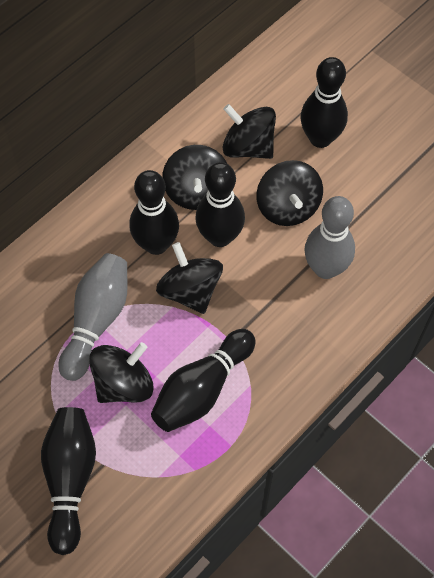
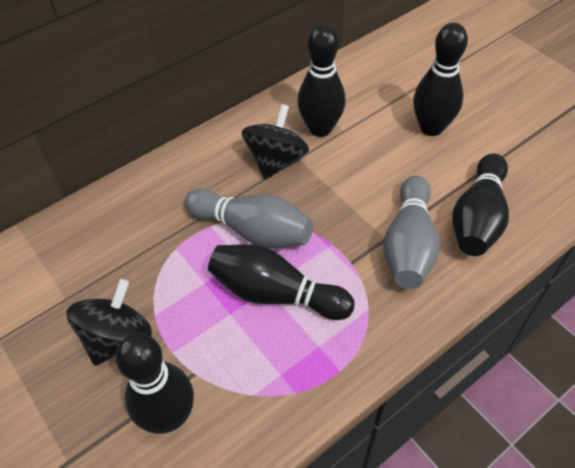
black spinning top: 5 -> 2

